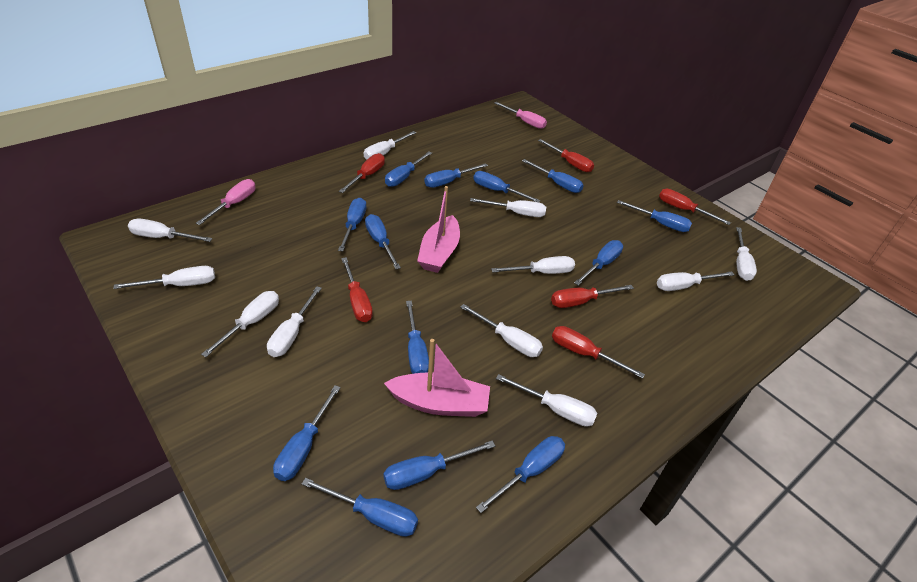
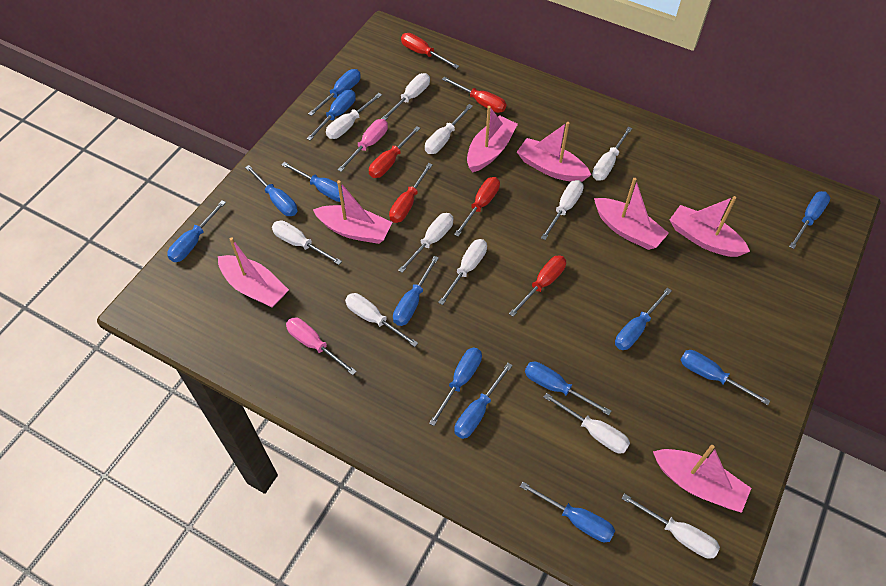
pink boat: 2 -> 7

